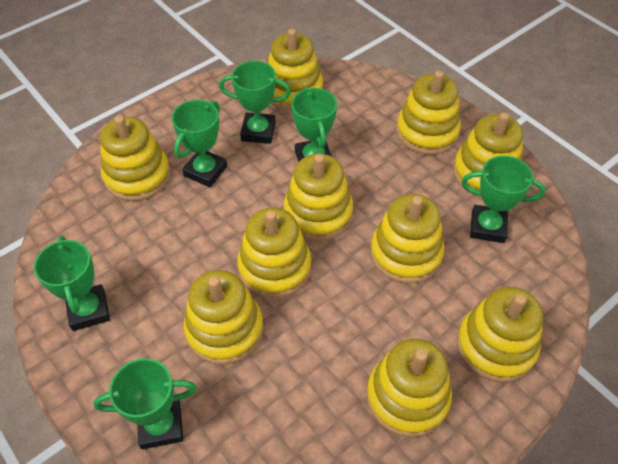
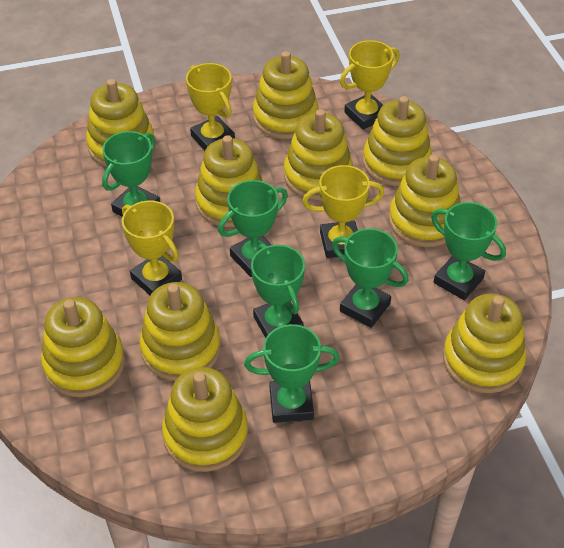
yellow trophy: 0 -> 4

